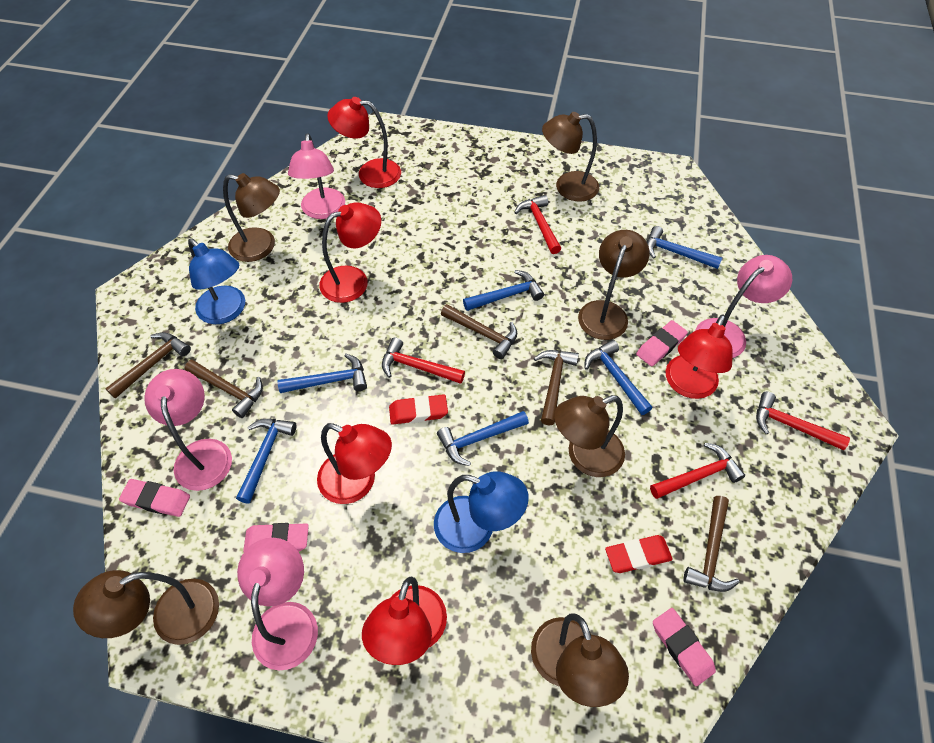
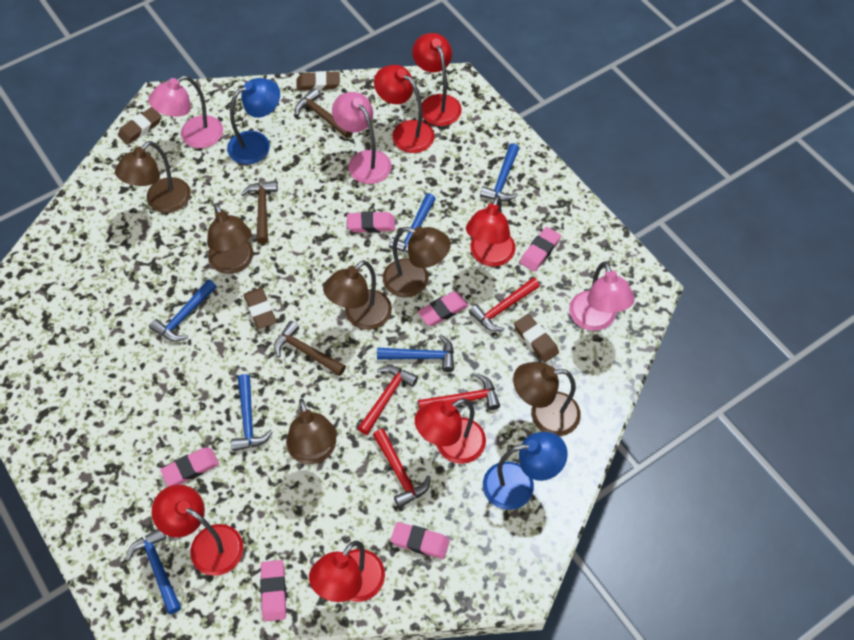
brown eraser: 0 -> 4
brown hammer: 5 -> 3
pink eraser: 4 -> 6
pink lamp: 4 -> 3
red eraser: 2 -> 0
red lamp: 5 -> 6

